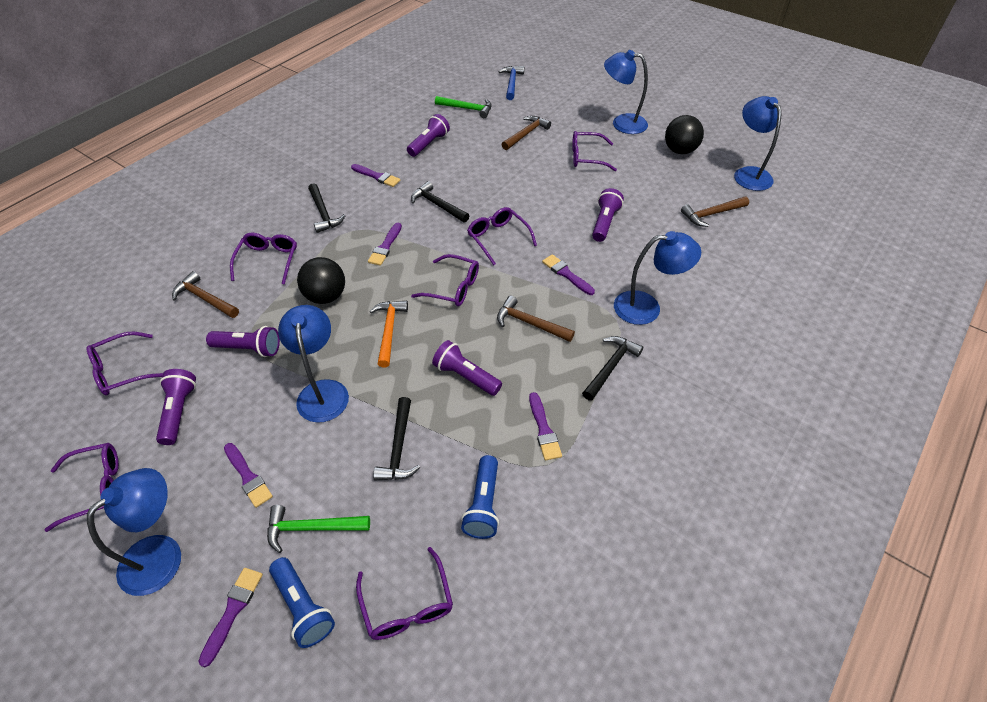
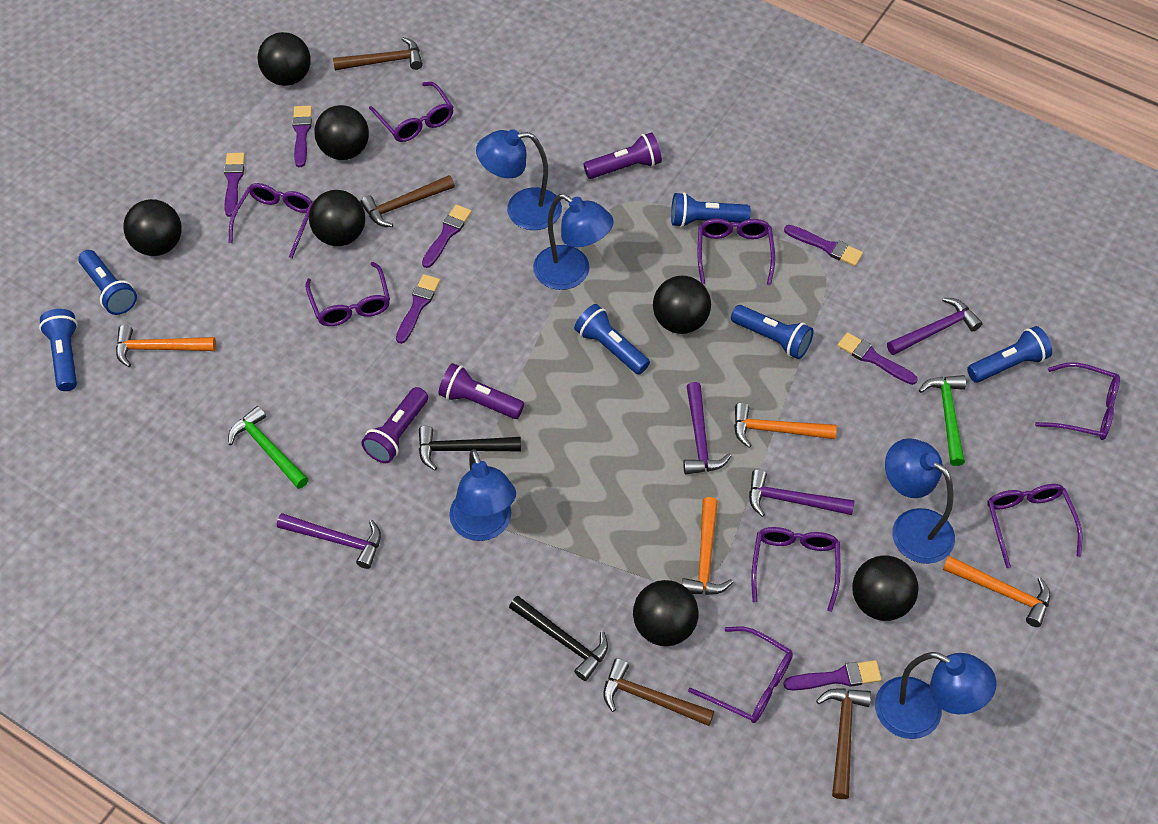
black ball: 2 -> 7
black hammer: 4 -> 2
blue flashlight: 2 -> 6
blue hammer: 1 -> 0
orange hammer: 1 -> 4
purple brush: 6 -> 7
purple flashlight: 5 -> 3
purple glasses: 7 -> 8
purple hammer: 0 -> 4

